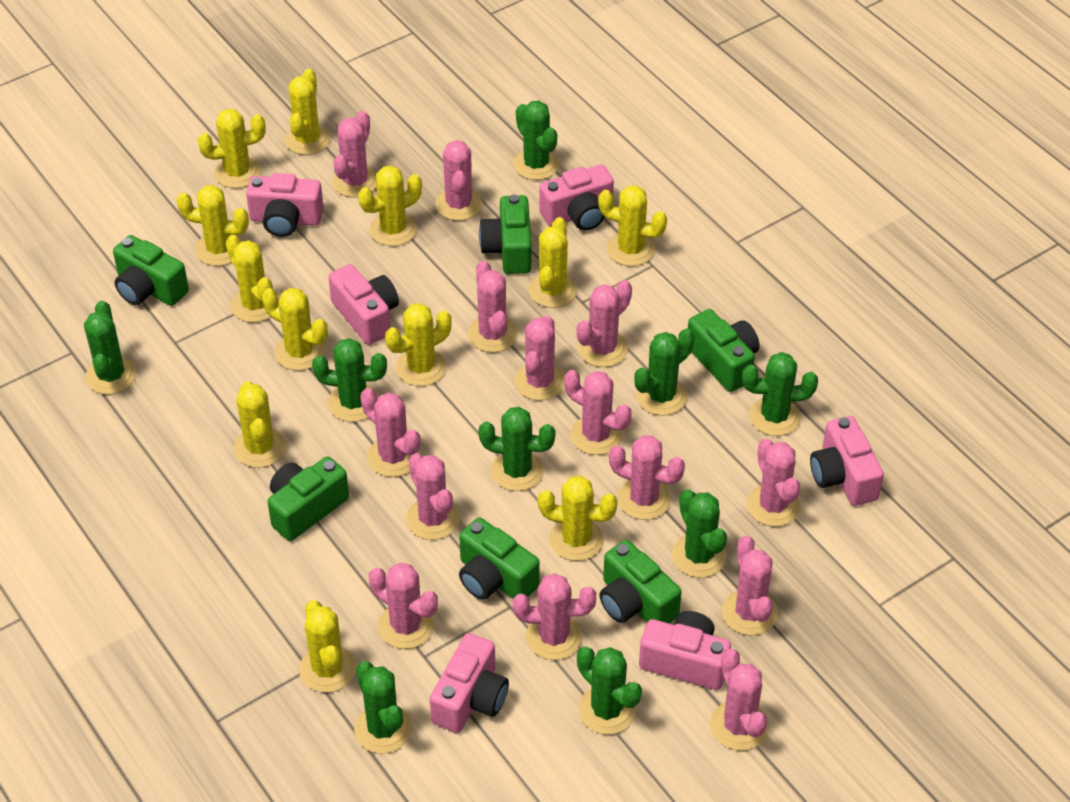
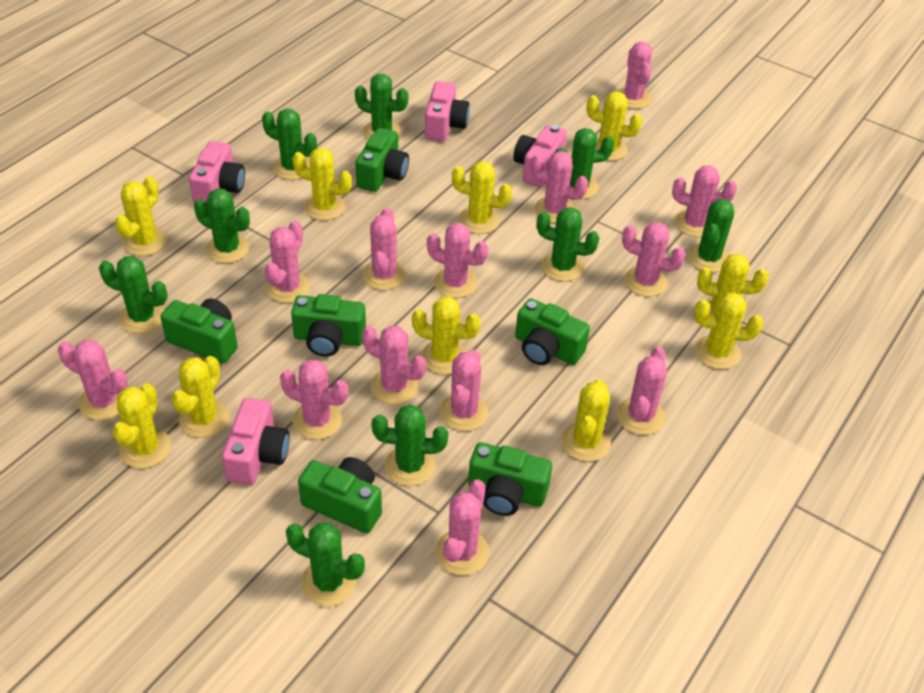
pink cactus: 14 -> 13
pink camera: 6 -> 4
yellow cactus: 12 -> 10

